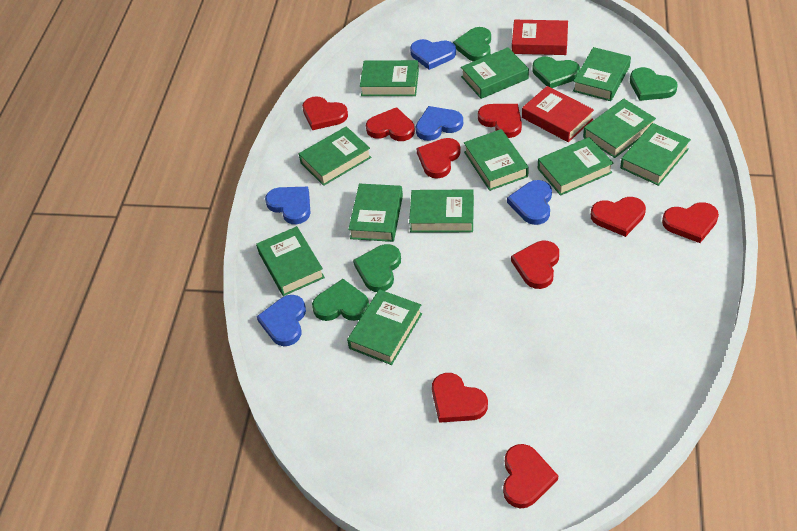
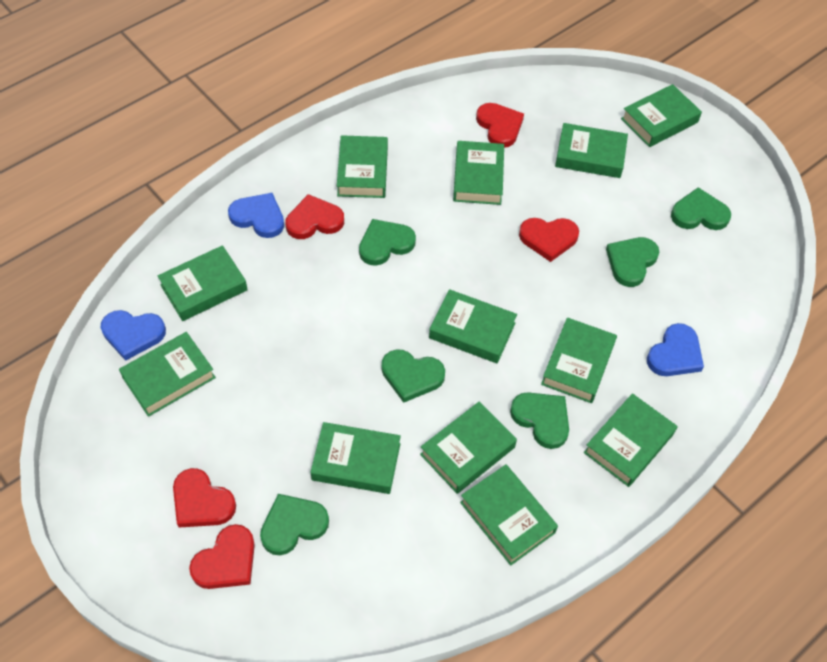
blue heart: 5 -> 3
green heart: 5 -> 6
red book: 2 -> 0
red heart: 9 -> 5

